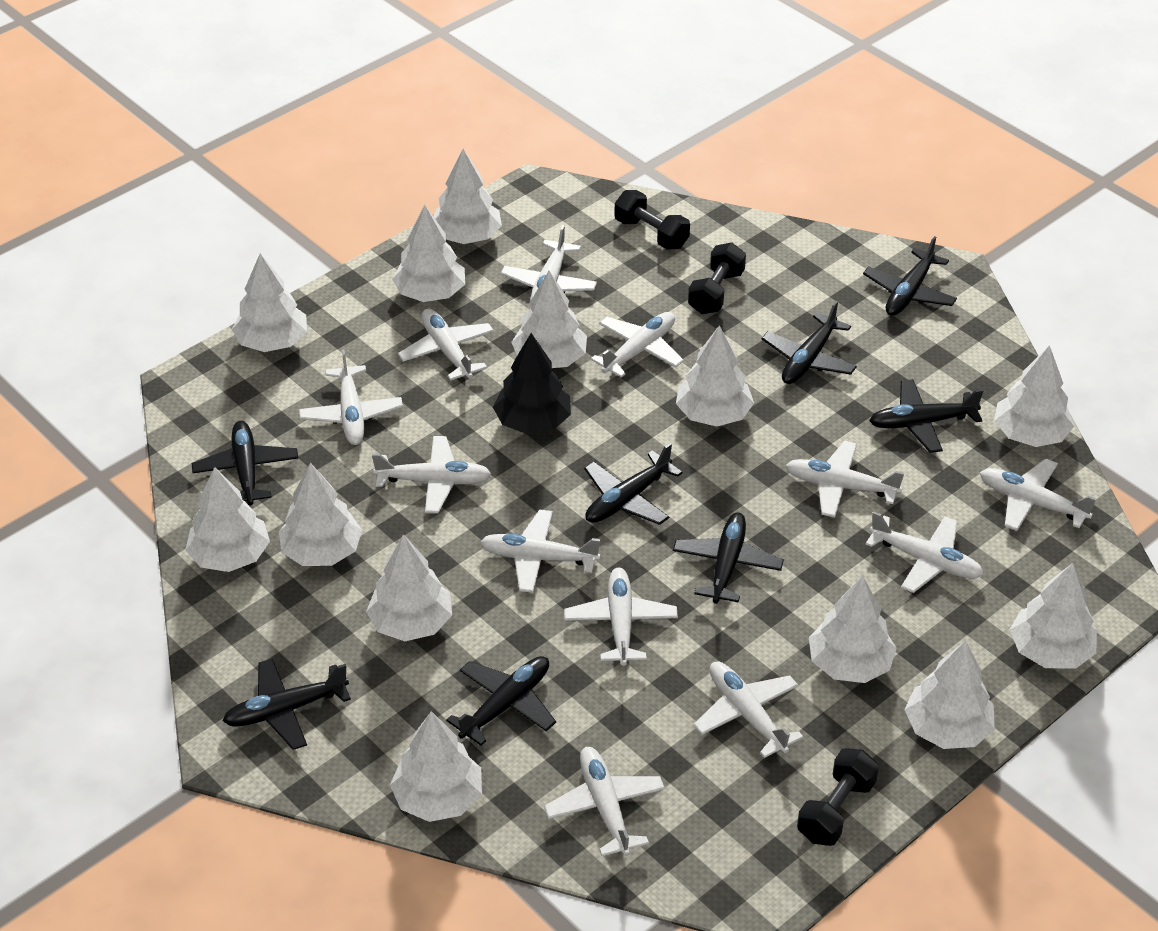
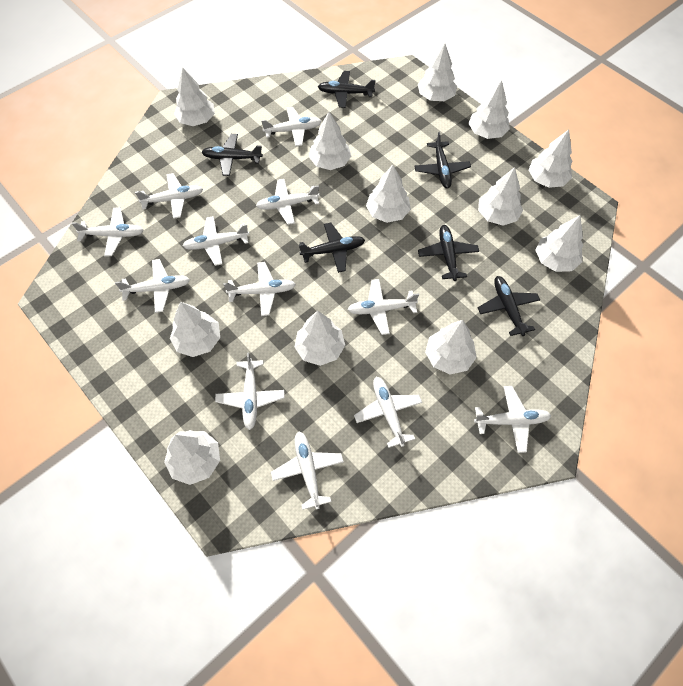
black dumbbell: 3 -> 0
black plane: 8 -> 6
black tree: 1 -> 0
white tree: 13 -> 12

